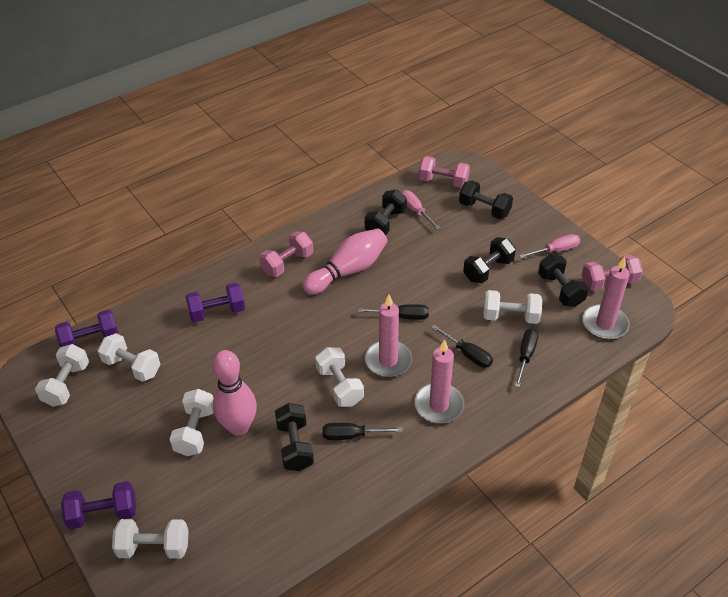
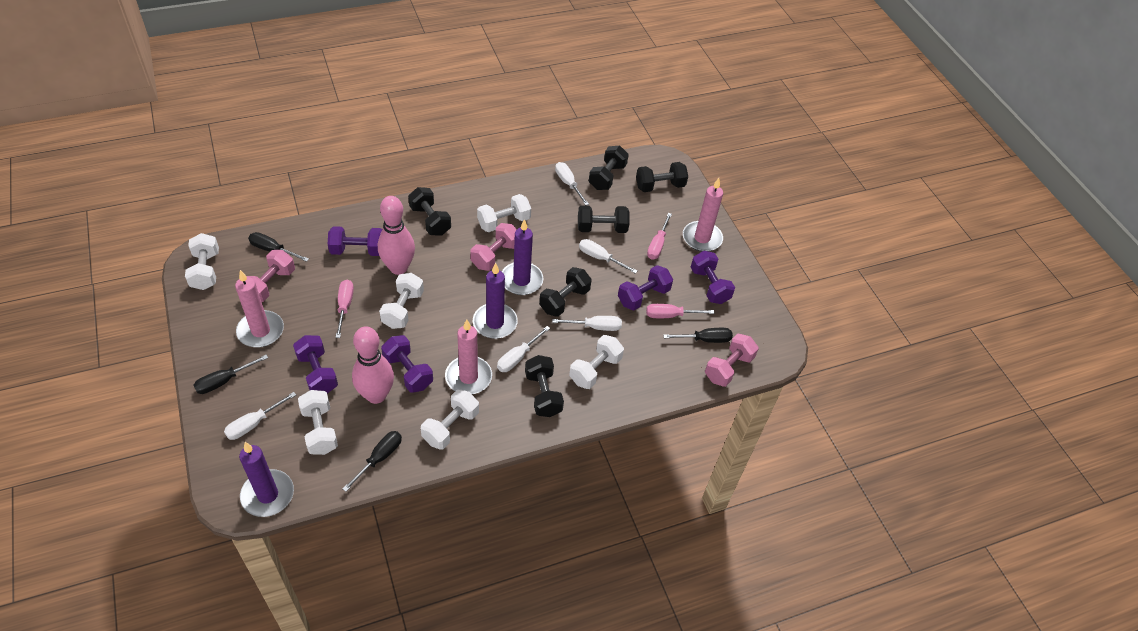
black dumbbell: 5 -> 6
pink screwdriver: 2 -> 3
purple candle: 0 -> 3
purple dumbbell: 3 -> 5
white screwdriver: 0 -> 5

